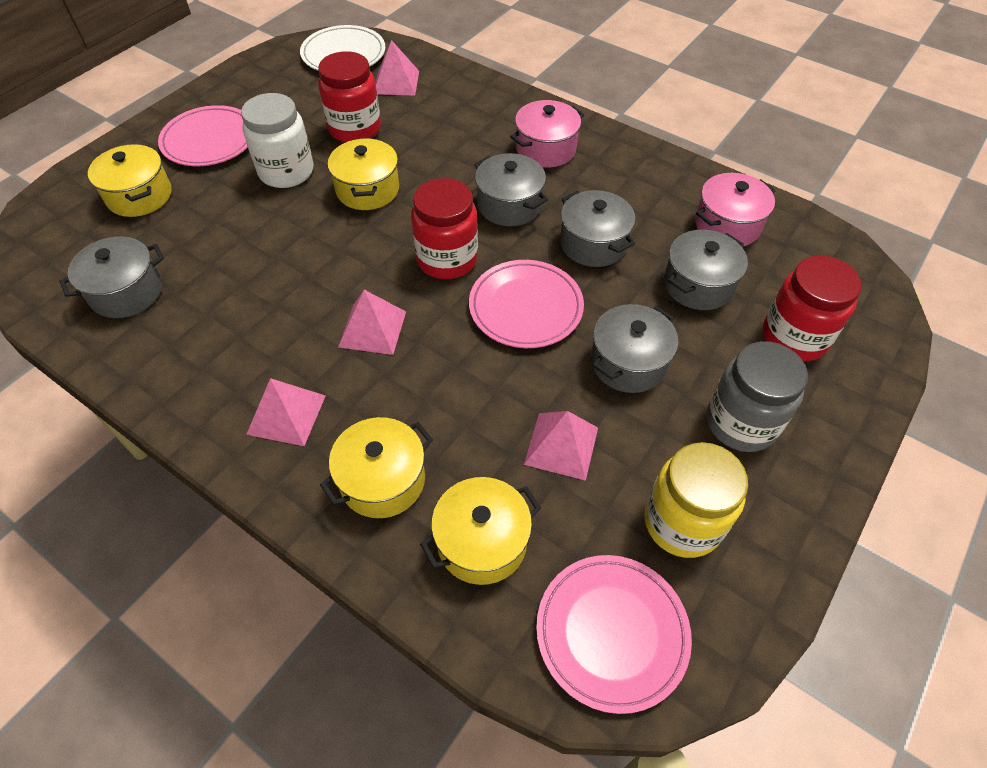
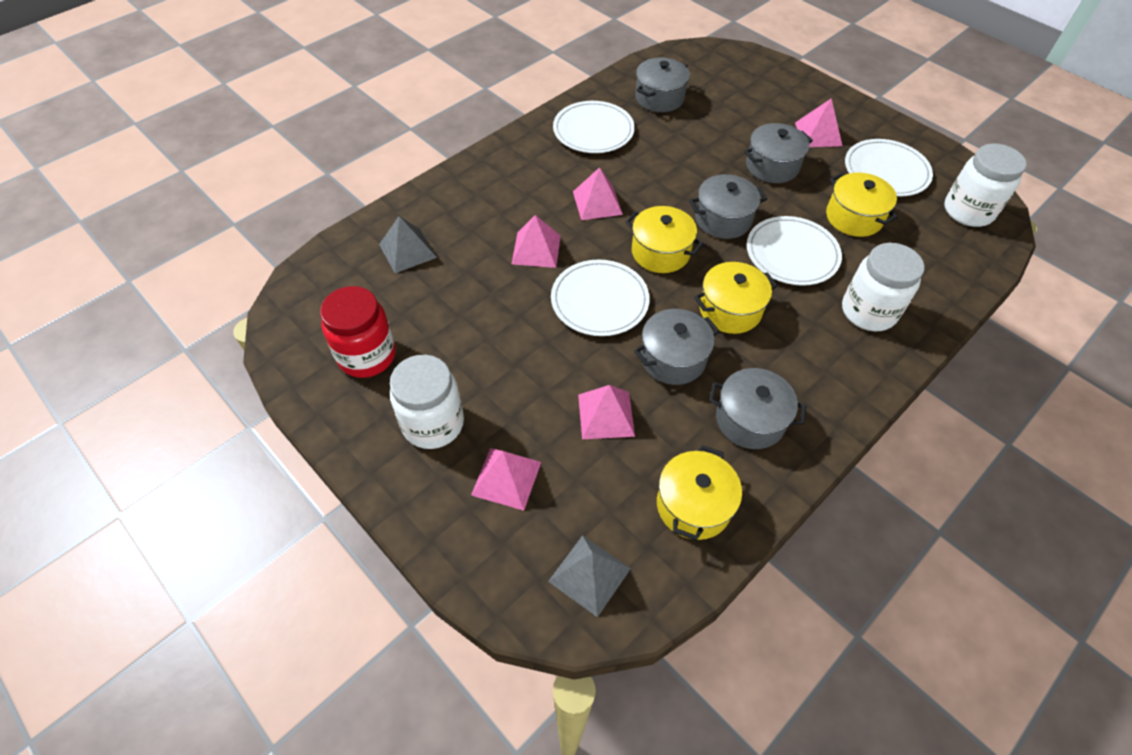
grey jar: 1 -> 0
grey pyramid: 0 -> 2
pink plate: 3 -> 0
pink pot: 2 -> 0
pink pyramid: 4 -> 5
red jar: 3 -> 1
white jar: 1 -> 3
white plate: 1 -> 4
yellow jar: 1 -> 0

